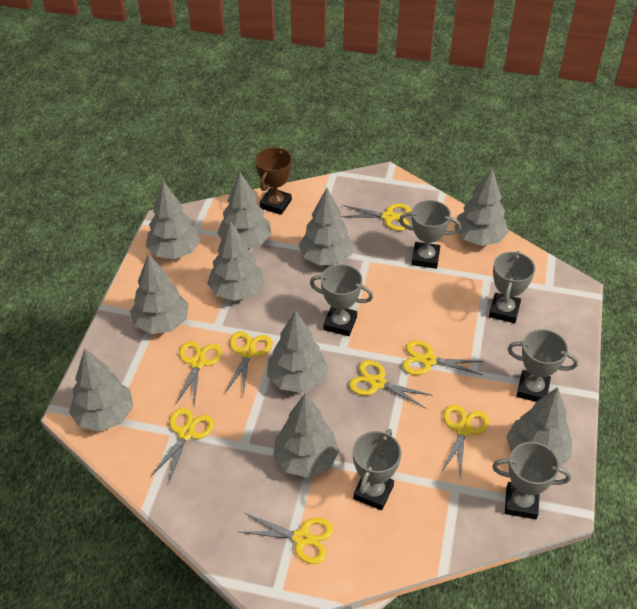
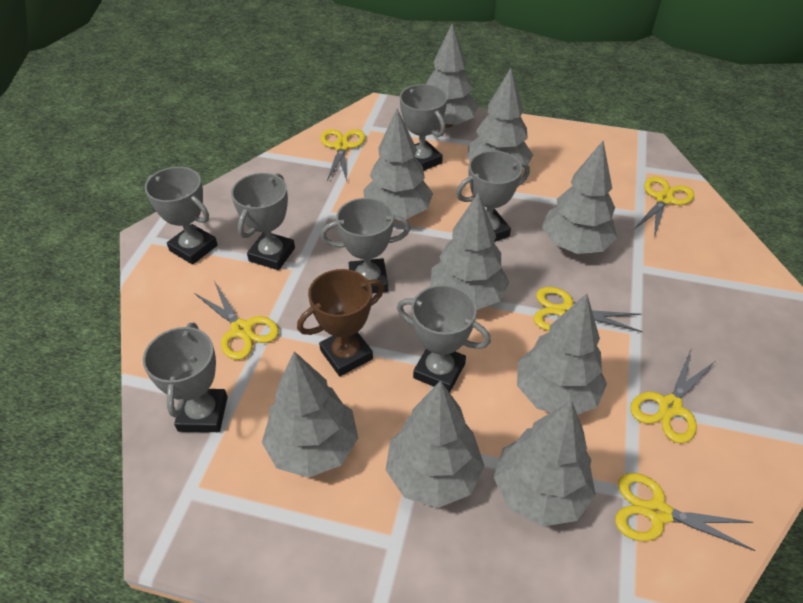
grey tree: 10 -> 9
grey trophy: 6 -> 7
yellow scissors: 8 -> 6

